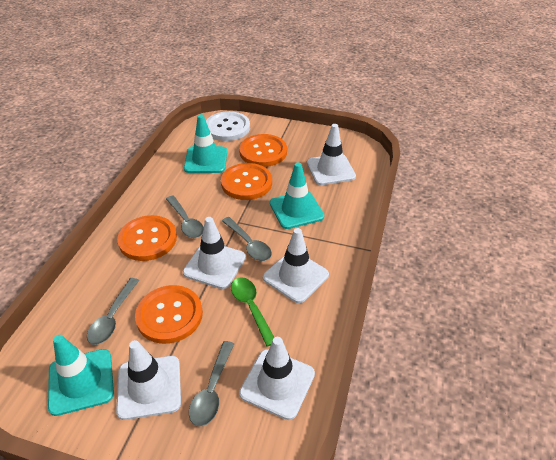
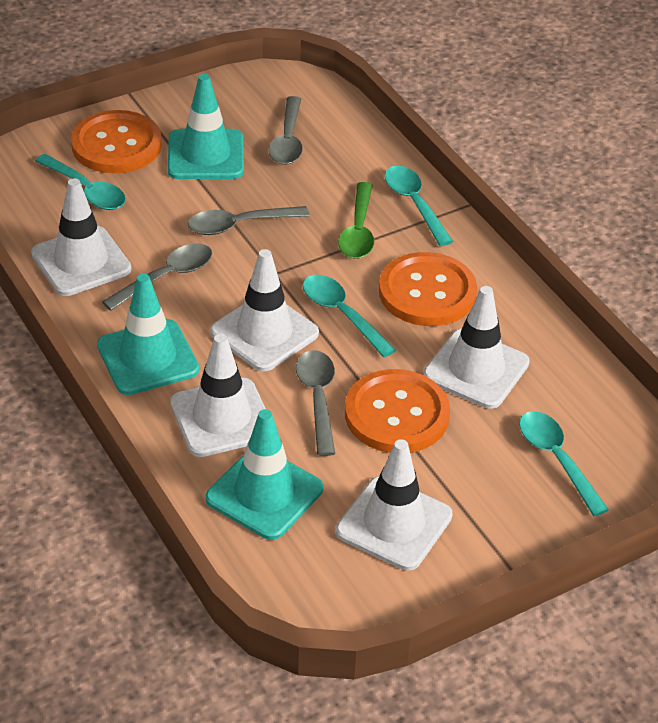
orange button: 4 -> 3
turquoise spoon: 0 -> 4
white button: 1 -> 0

